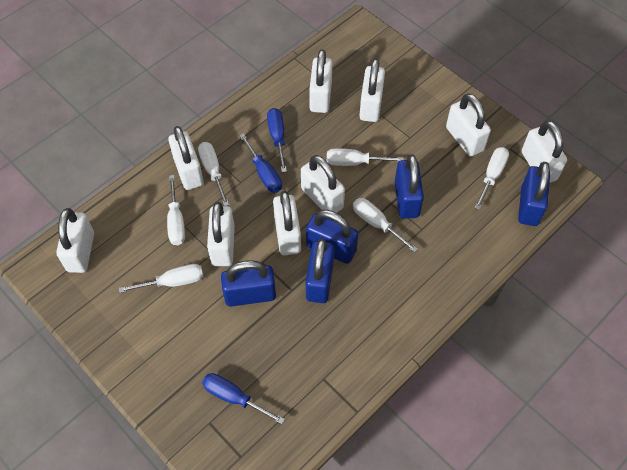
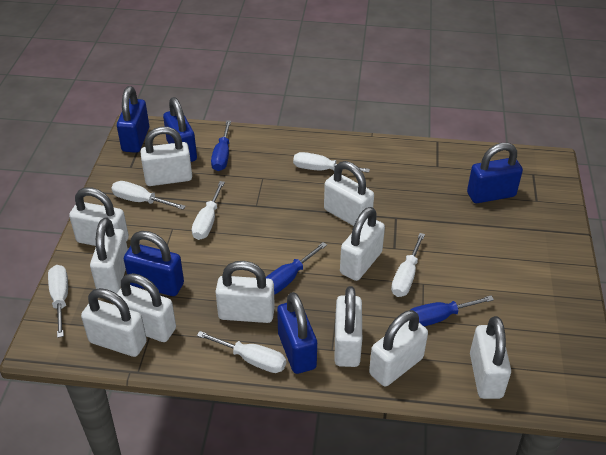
white padlock: 9 -> 11

